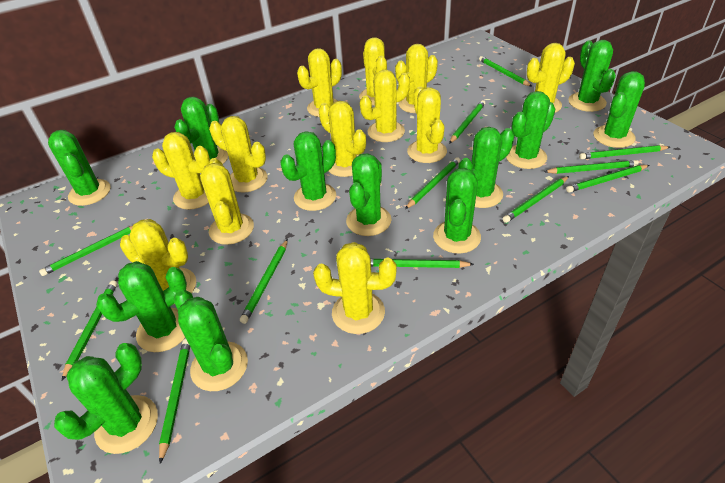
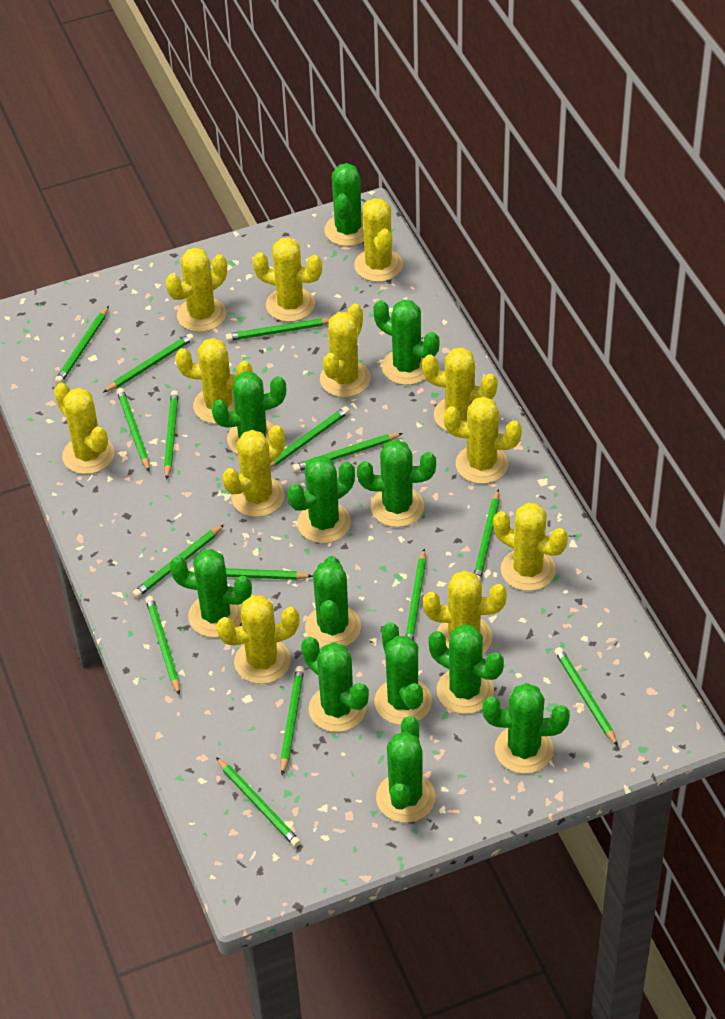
green pencil: 12 -> 15

